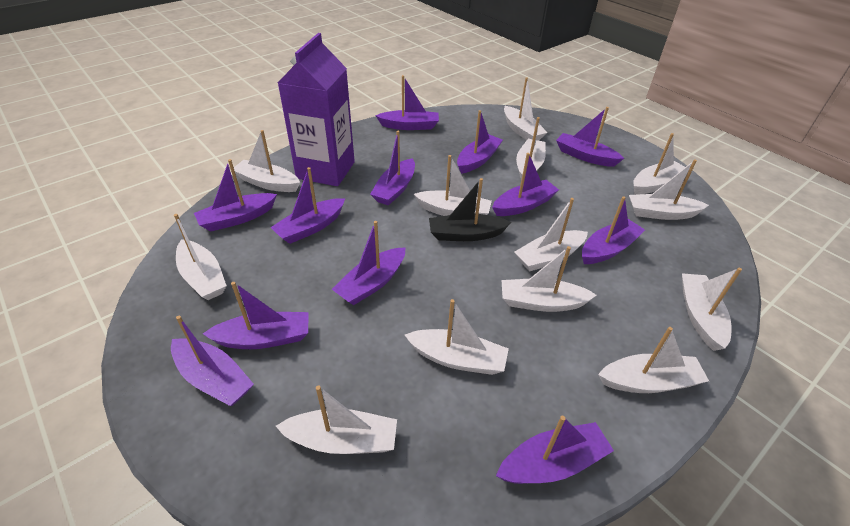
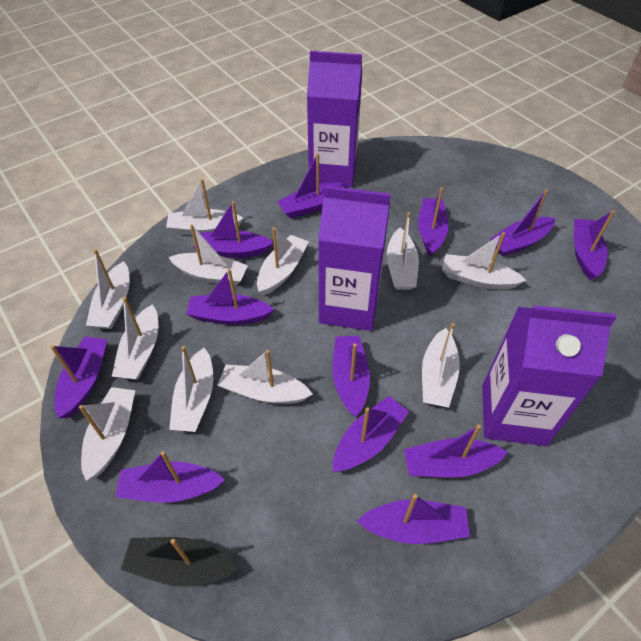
purple carton: 1 -> 3
white boat: 13 -> 11

